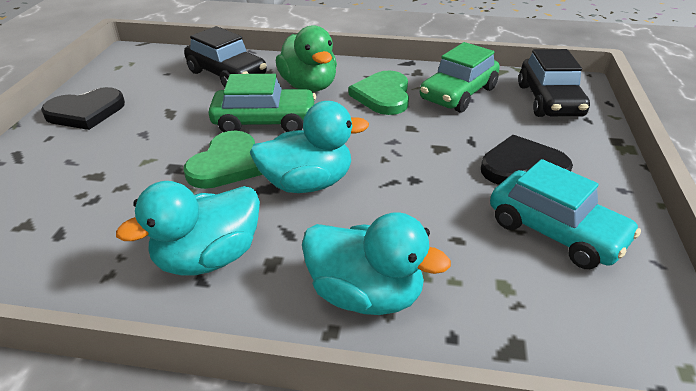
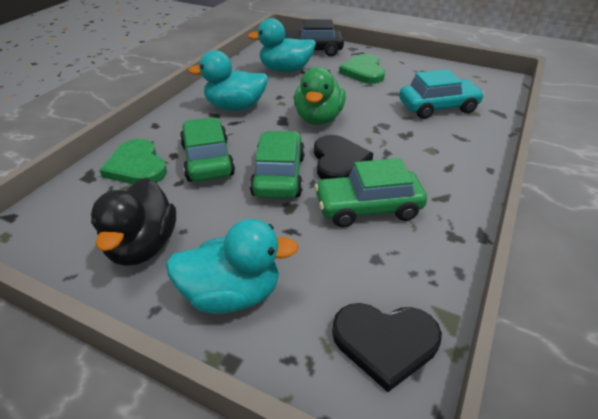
black car: 2 -> 1
black duck: 0 -> 1
green car: 2 -> 3

